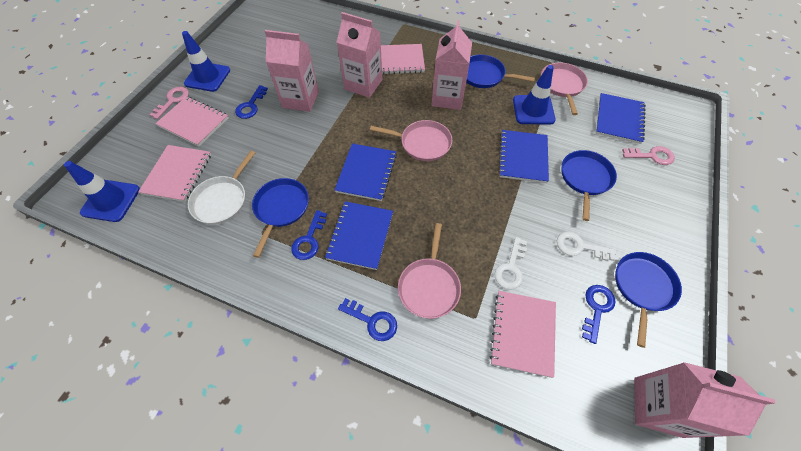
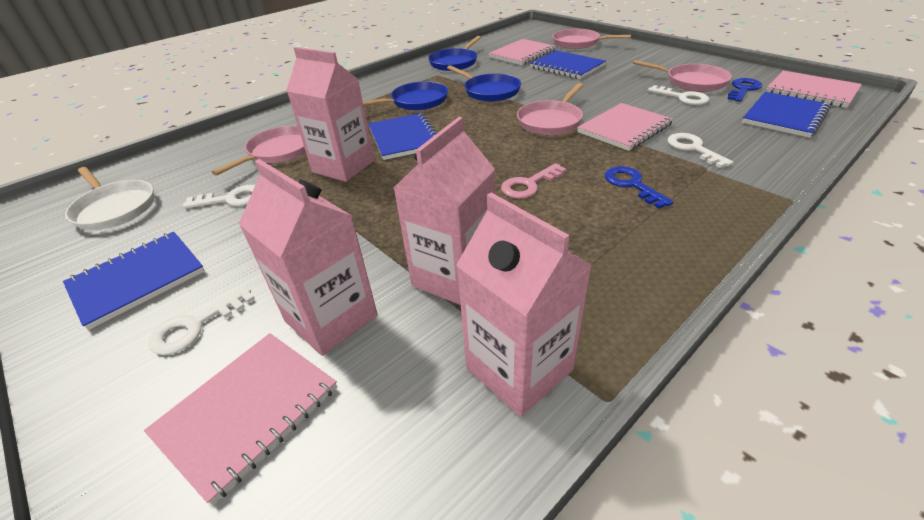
blue key: 4 -> 2
blue pan: 4 -> 3
blue traffic cone: 3 -> 0
pink key: 2 -> 1
pink pan: 3 -> 4
white key: 2 -> 4

